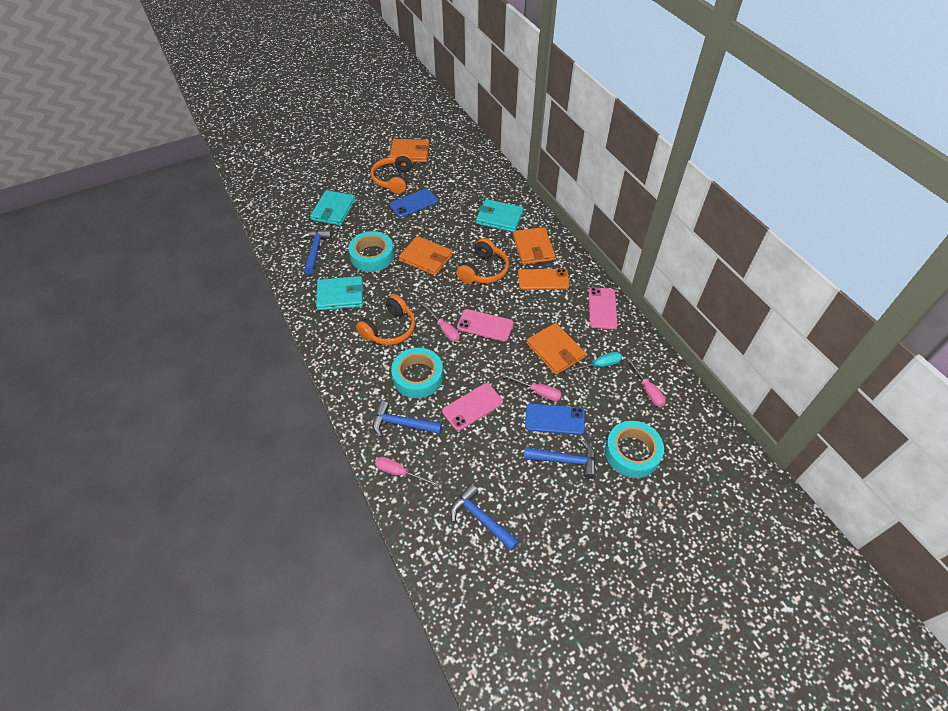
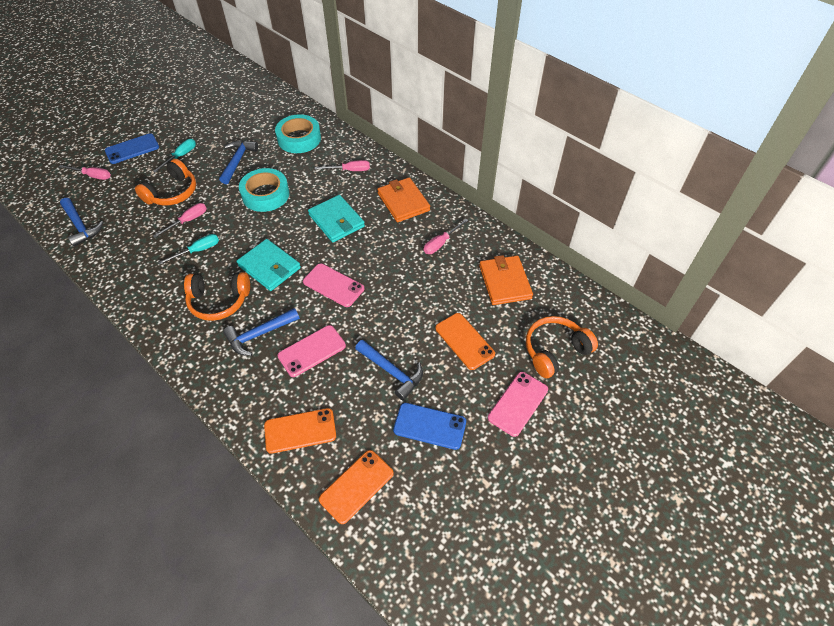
orange phone: 1 -> 3
orange wallet: 4 -> 2
turquoise screwdriver: 1 -> 2
turquoise tape: 3 -> 2
turquoise wallet: 3 -> 2

